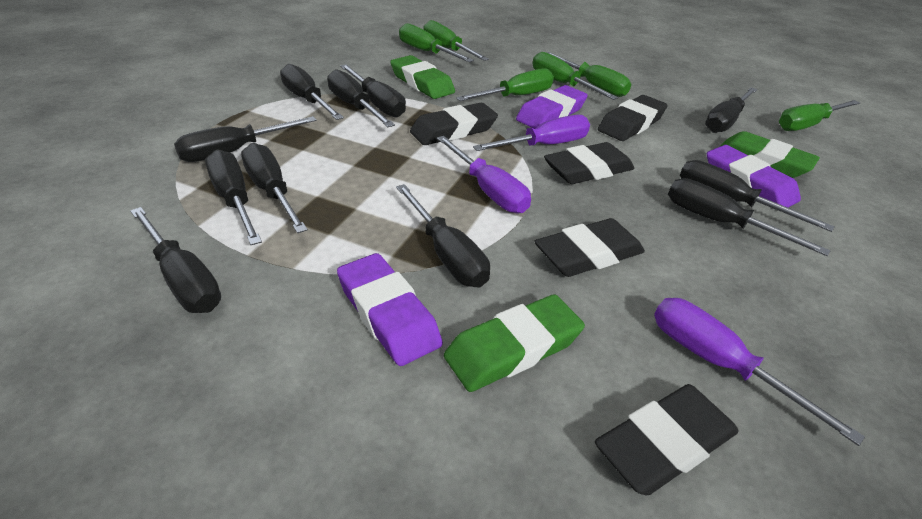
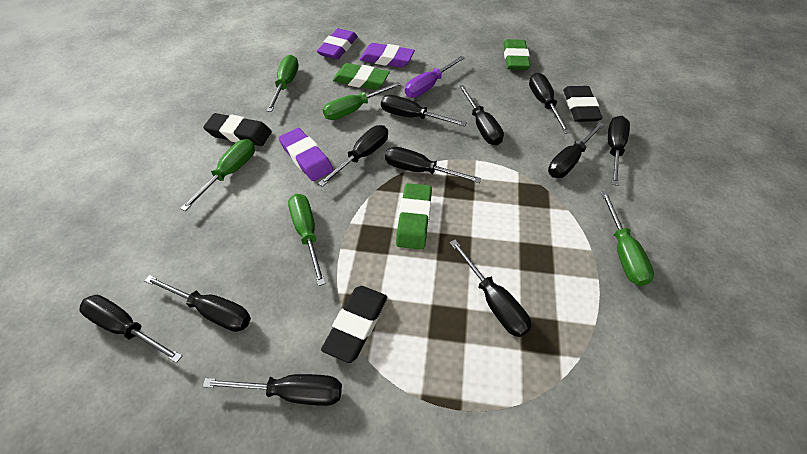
black eraser: 5 -> 3
green screwdriver: 6 -> 5
purple screwdriver: 3 -> 1

